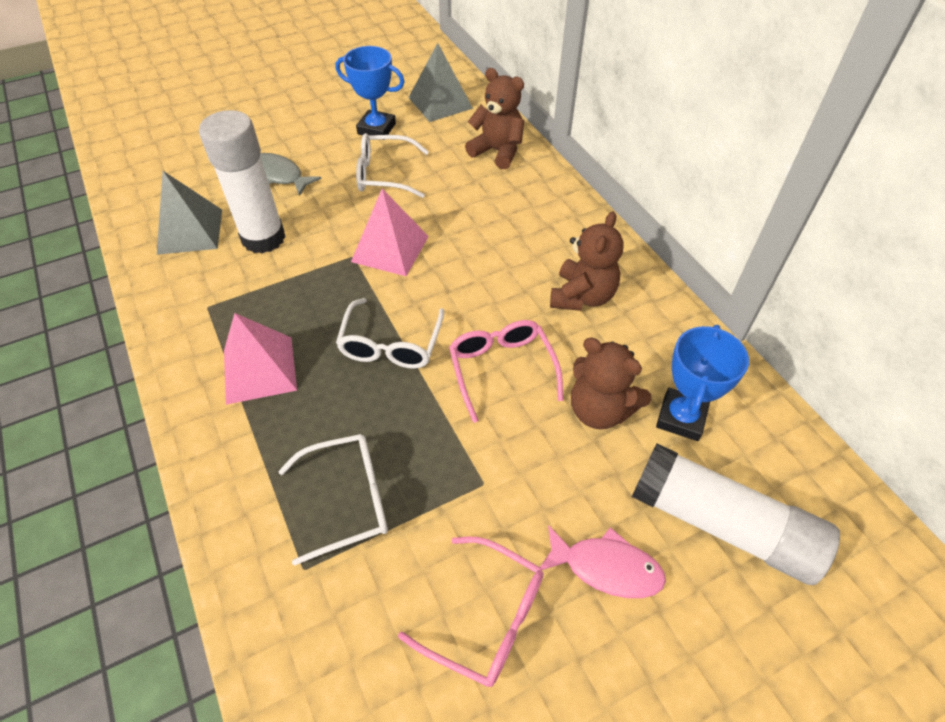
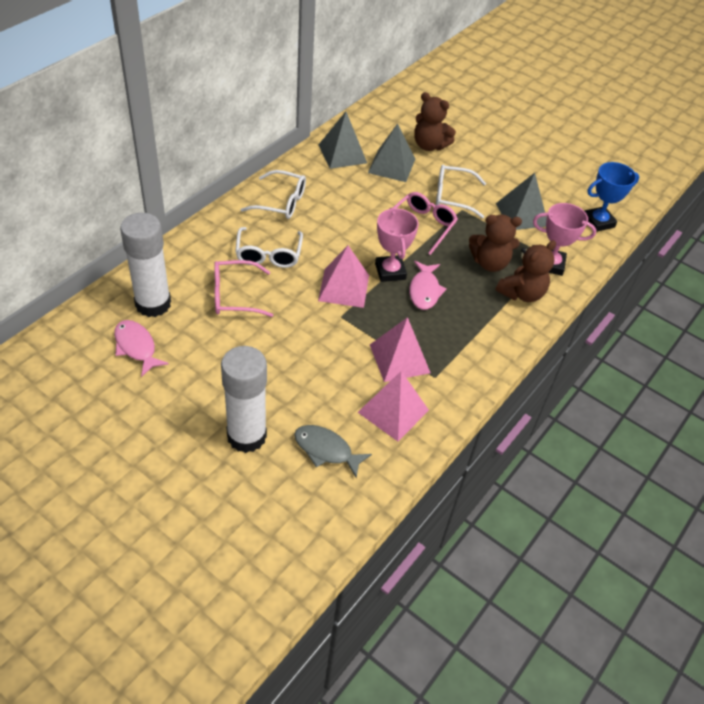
blue trophy: 2 -> 1
grey pyramid: 2 -> 3
pink fish: 1 -> 2
pink pyramid: 2 -> 3
pink trophy: 0 -> 2

